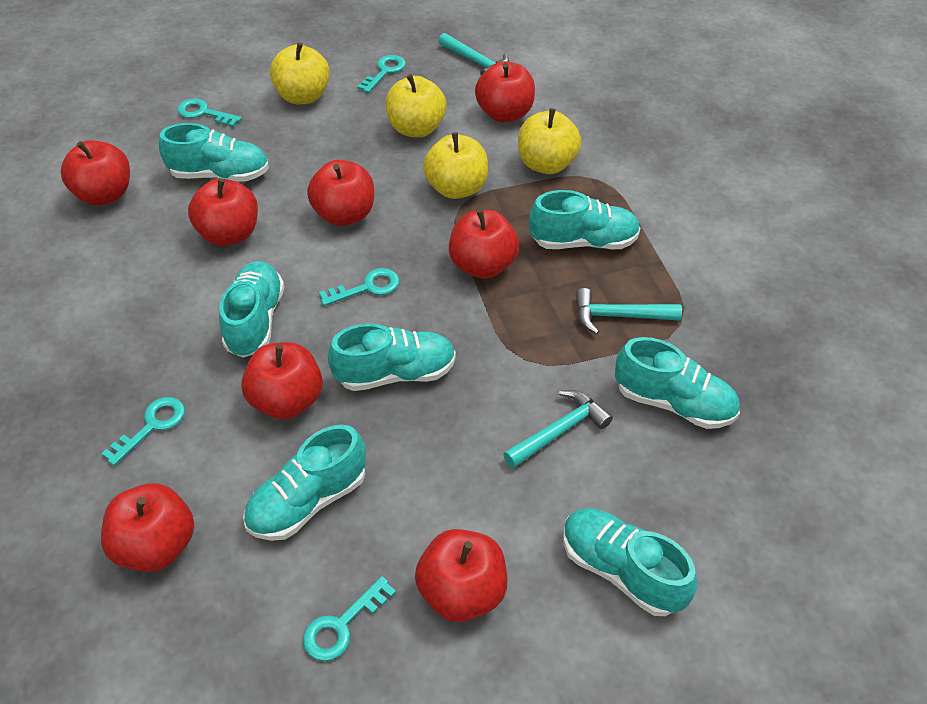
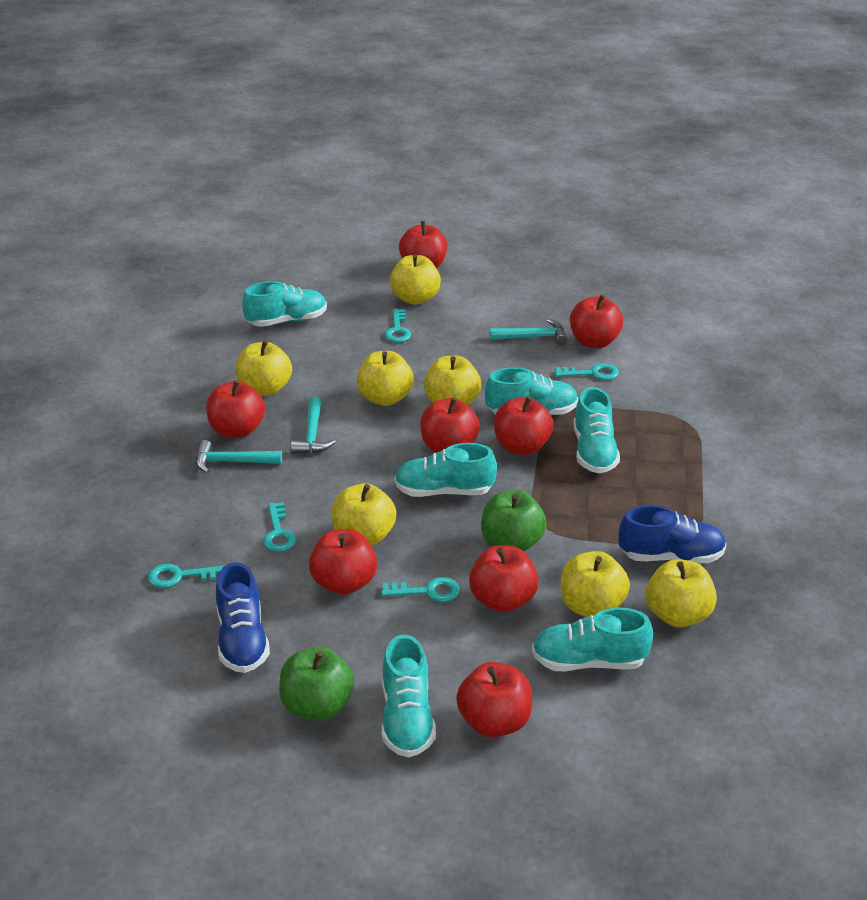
blue shoe: 0 -> 2
green apple: 0 -> 2
turquoise shoe: 7 -> 6
yellow apple: 4 -> 7

